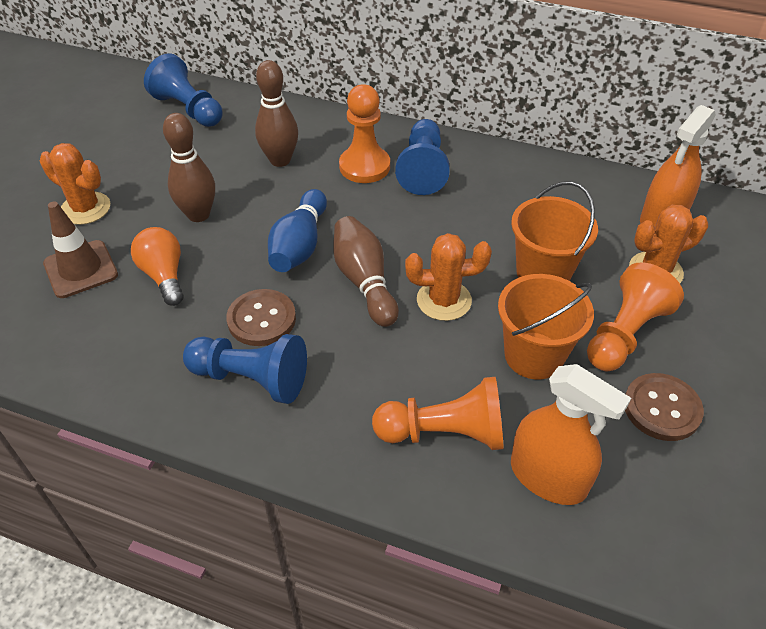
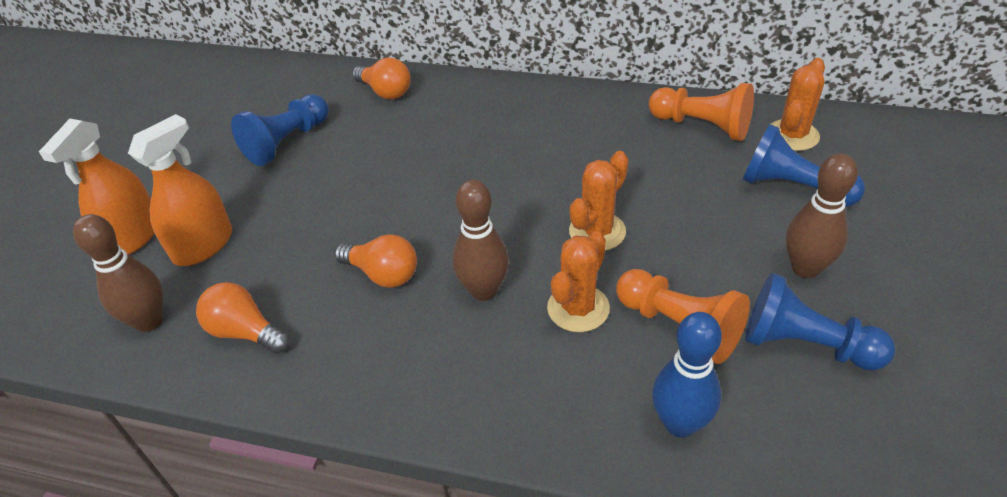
brown button: 2 -> 0
brown traffic cone: 1 -> 0
orange bucket: 2 -> 0
orange light bulb: 1 -> 3
orange pawn: 3 -> 2

